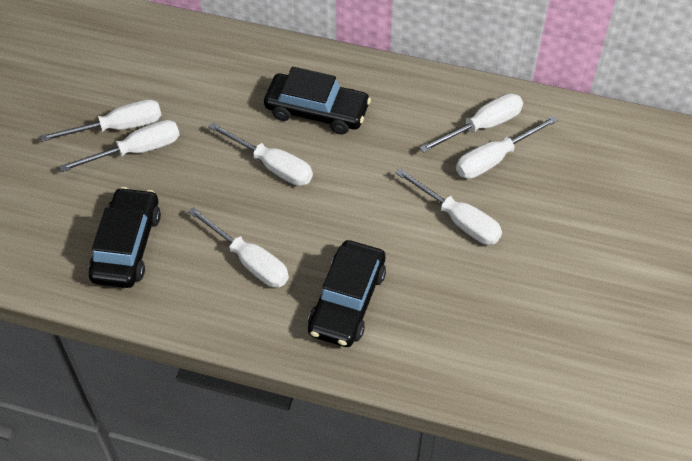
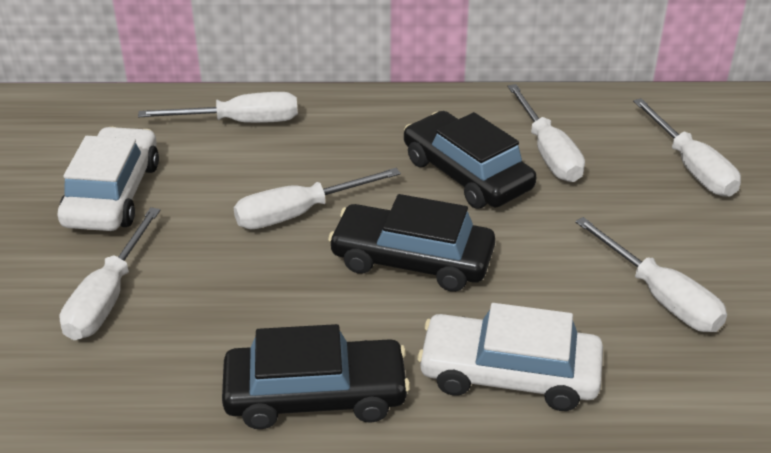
white car: 0 -> 2
white screwdriver: 7 -> 6

